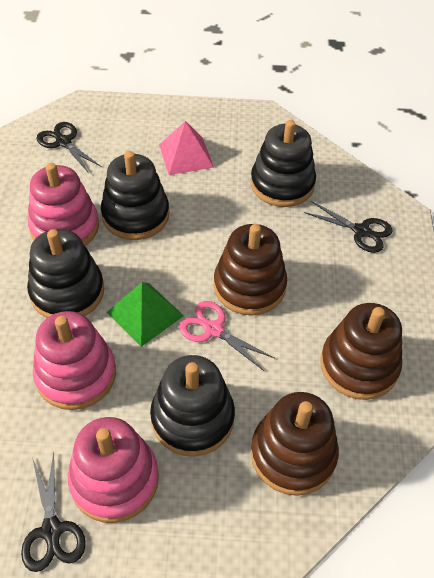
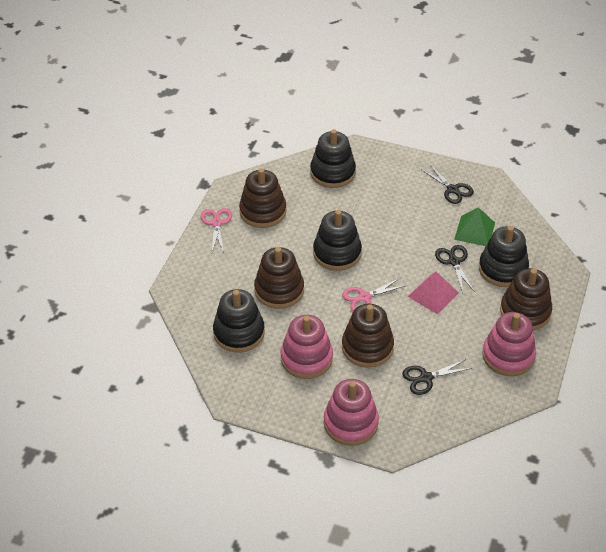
brown stacking toy: 3 -> 4
pink scissors: 1 -> 2

